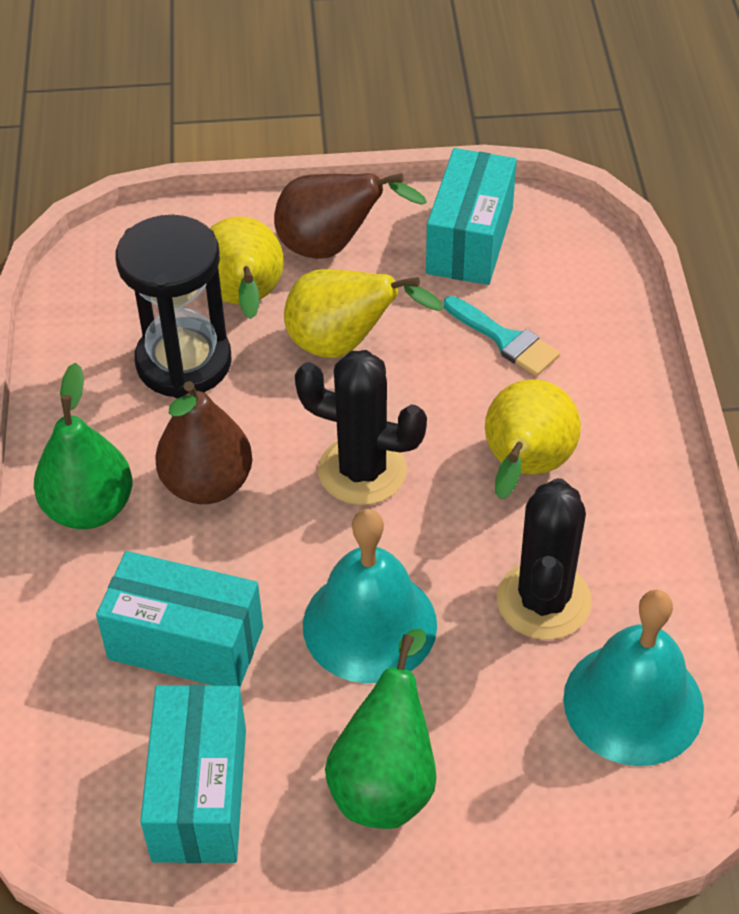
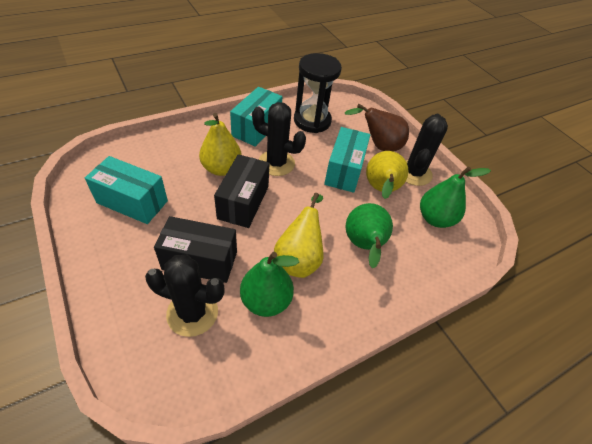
black box: 0 -> 2
black cactus: 2 -> 3
brown pear: 2 -> 1
green pear: 2 -> 3
turquoise bell: 2 -> 0
turquoise brush: 1 -> 0

